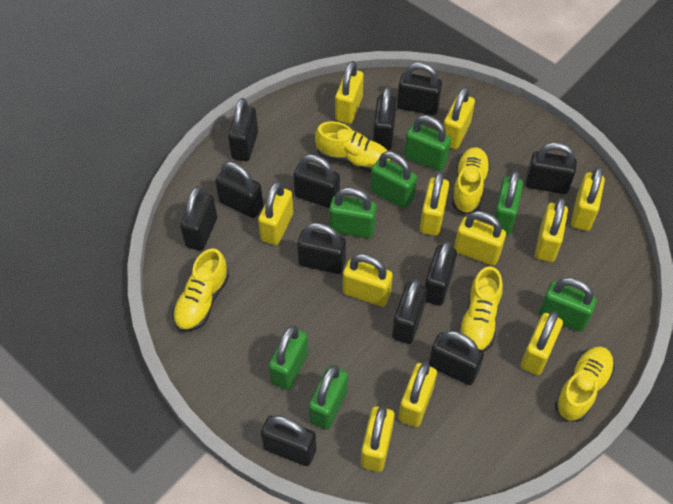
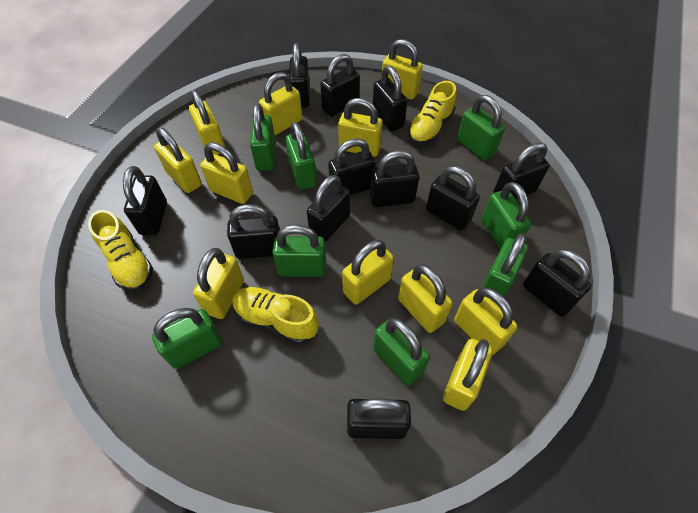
green padlock: 7 -> 8
yellow shoe: 5 -> 3

